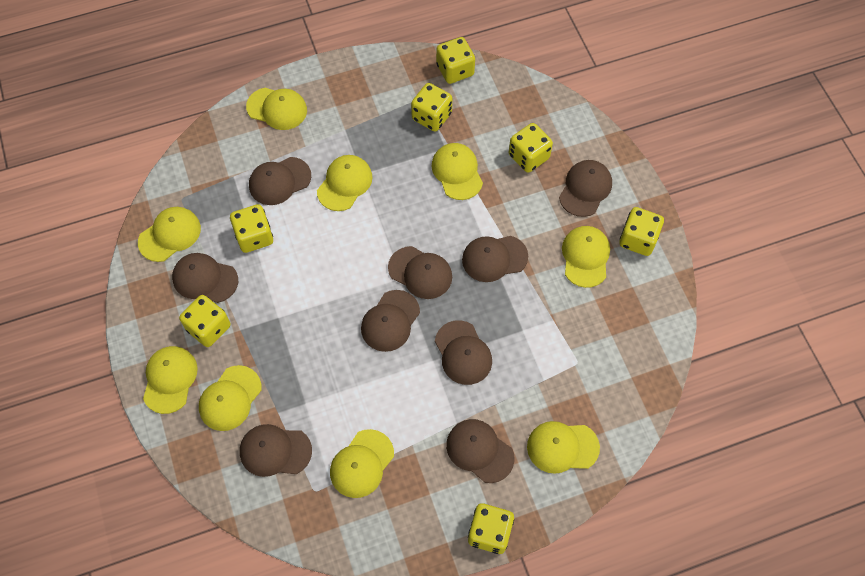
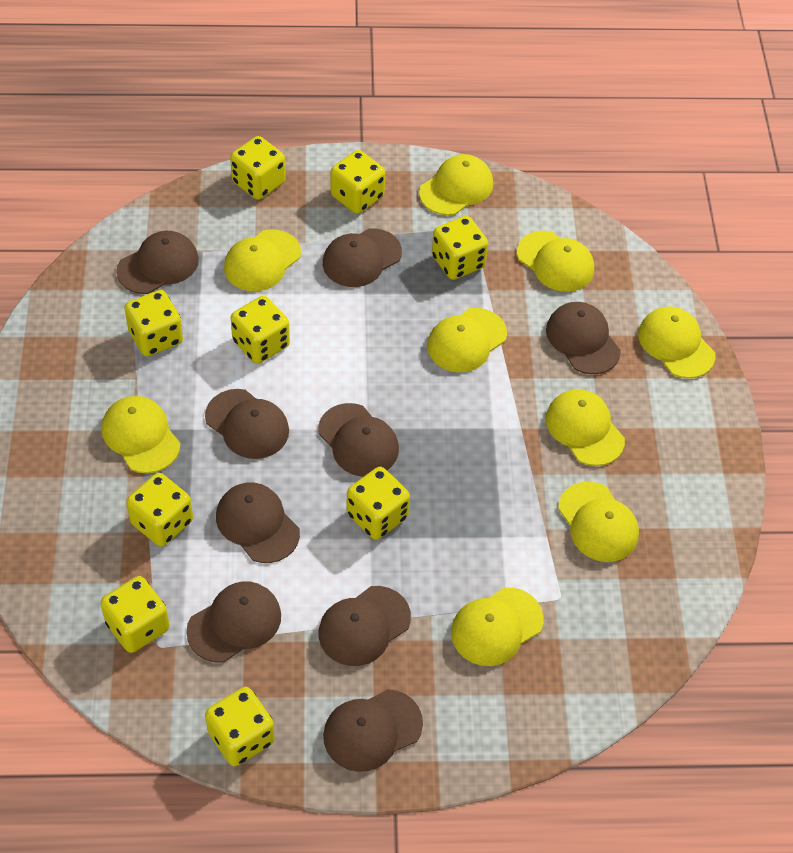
yellow dice: 7 -> 9

